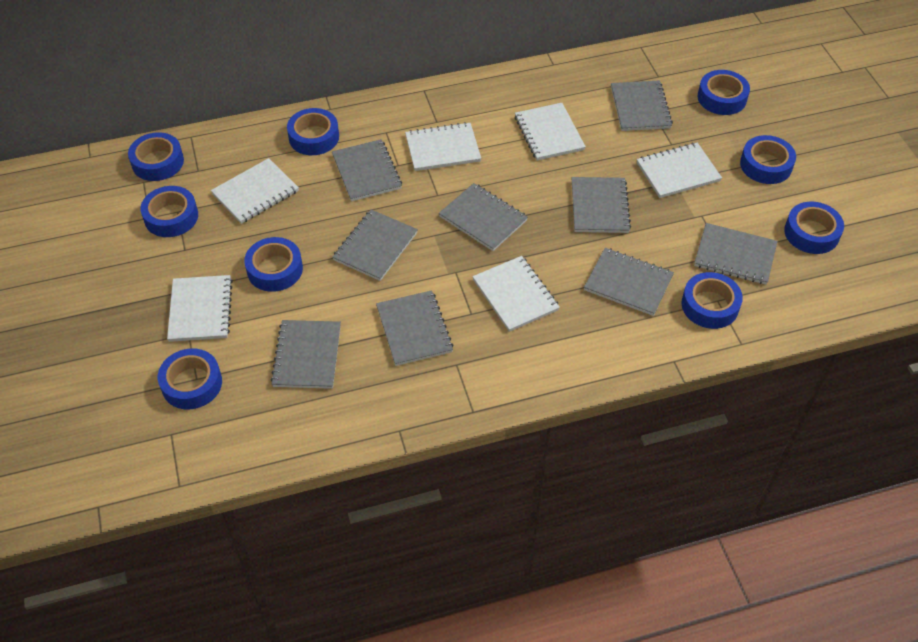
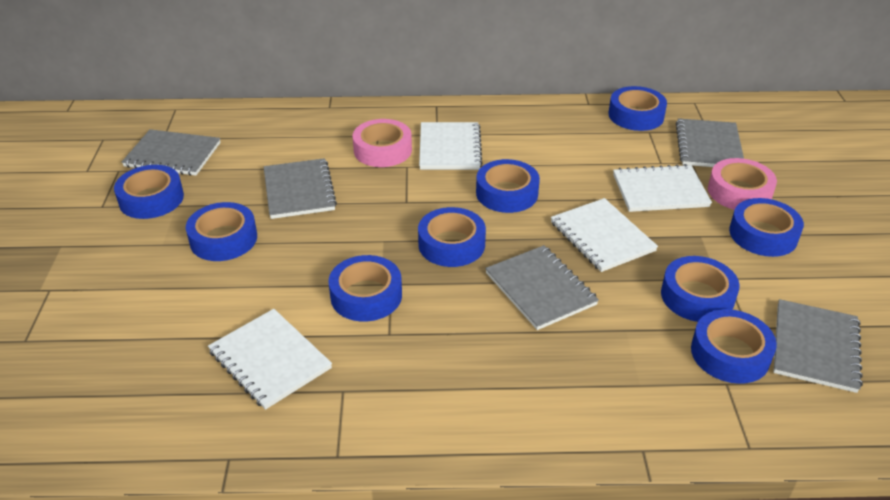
grey notebook: 9 -> 5
pink tape: 0 -> 2
white notebook: 6 -> 4

